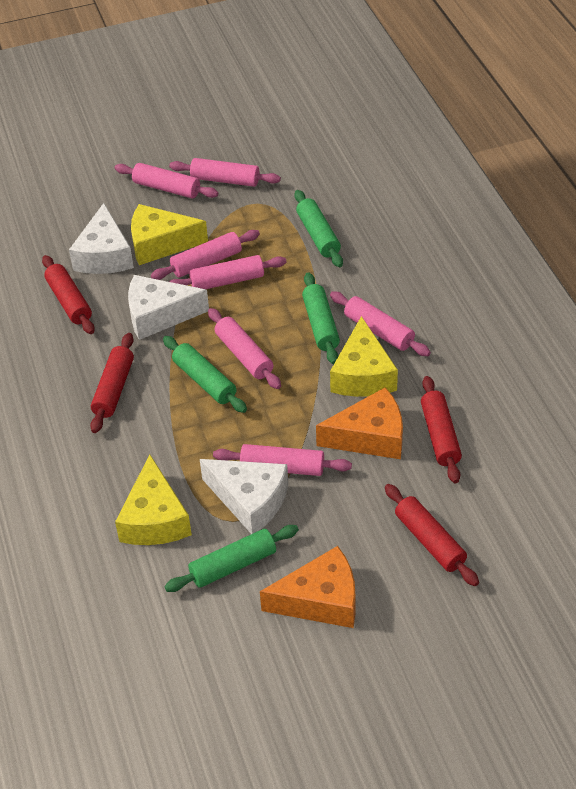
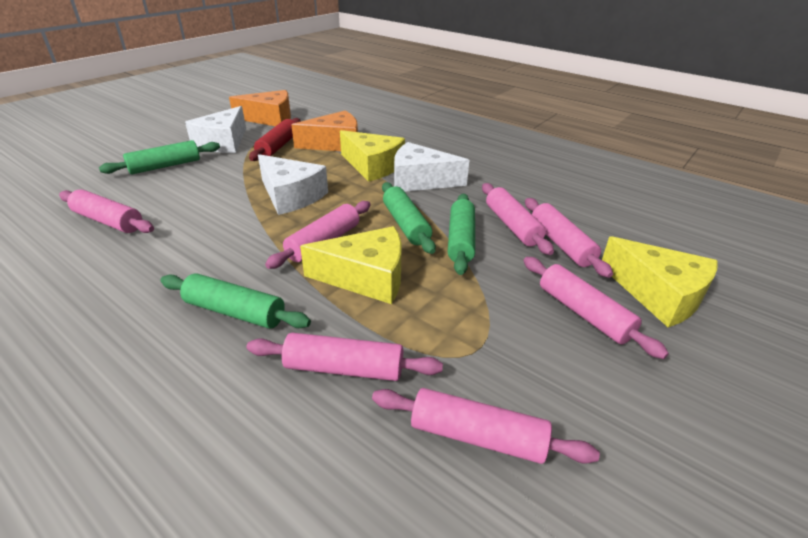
red rolling pin: 4 -> 1

